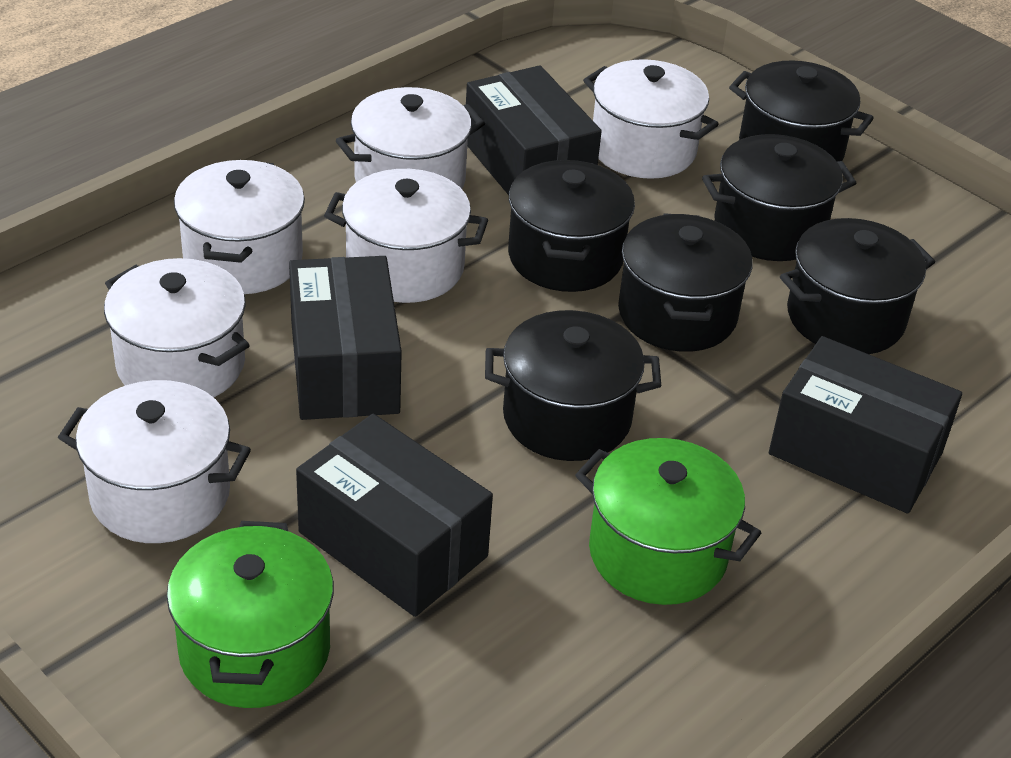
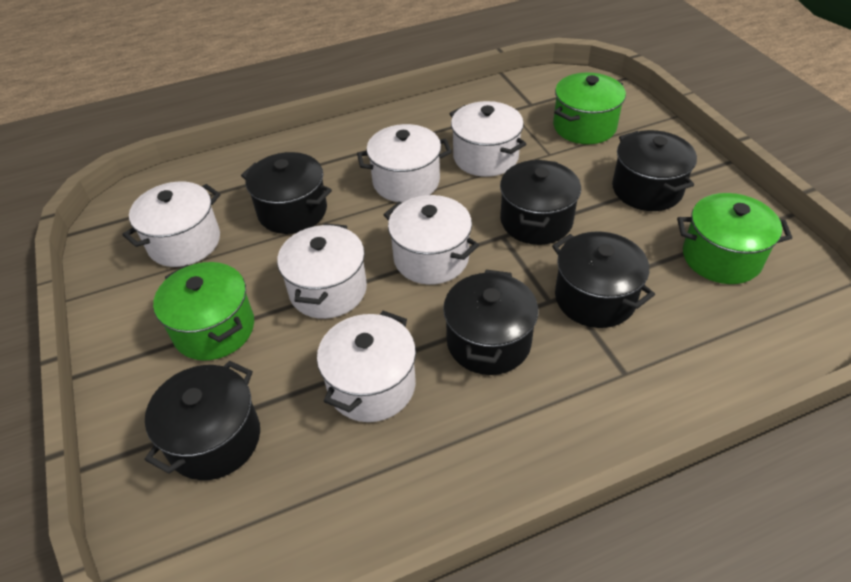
black box: 4 -> 0
green pot: 2 -> 3

